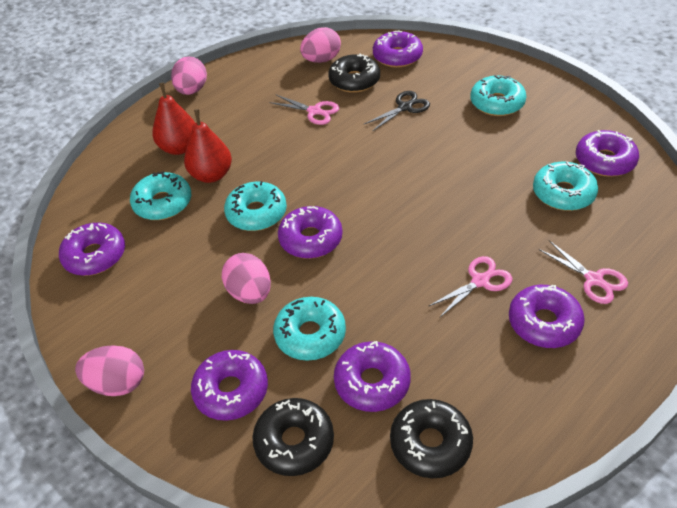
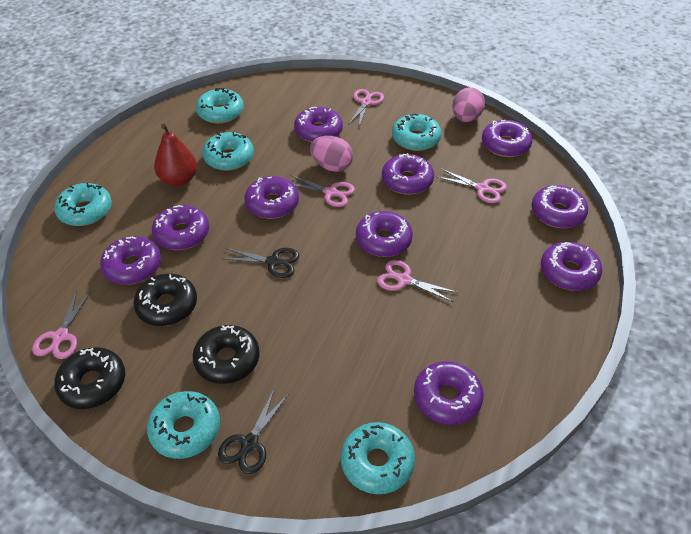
black scissors: 1 -> 2
pink egg: 4 -> 2
pink scissors: 3 -> 5
purple donut: 7 -> 10
red pear: 2 -> 1
turquoise donut: 5 -> 6

